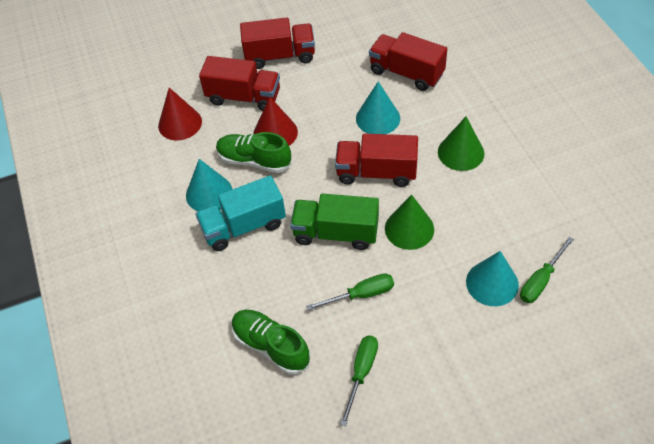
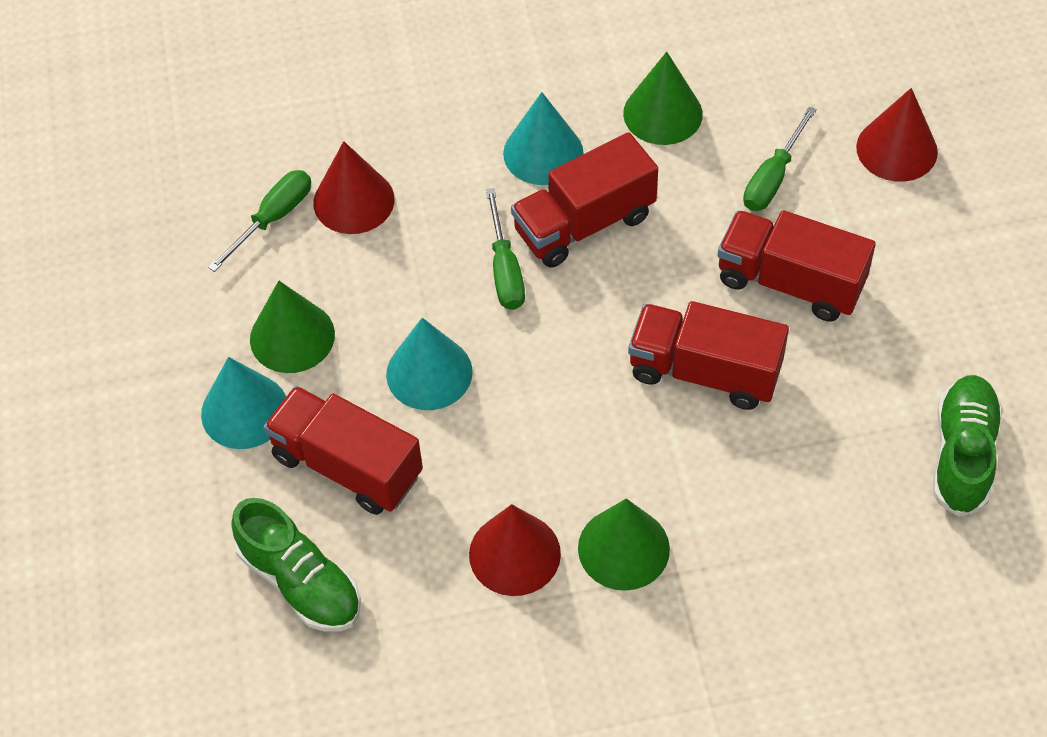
green cone: 2 -> 3
green truck: 1 -> 0
red cone: 2 -> 3
turquoise truck: 1 -> 0

